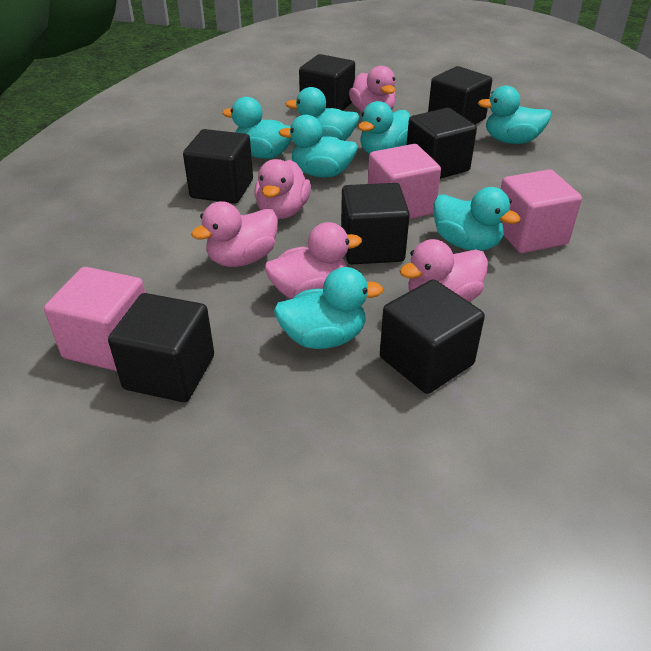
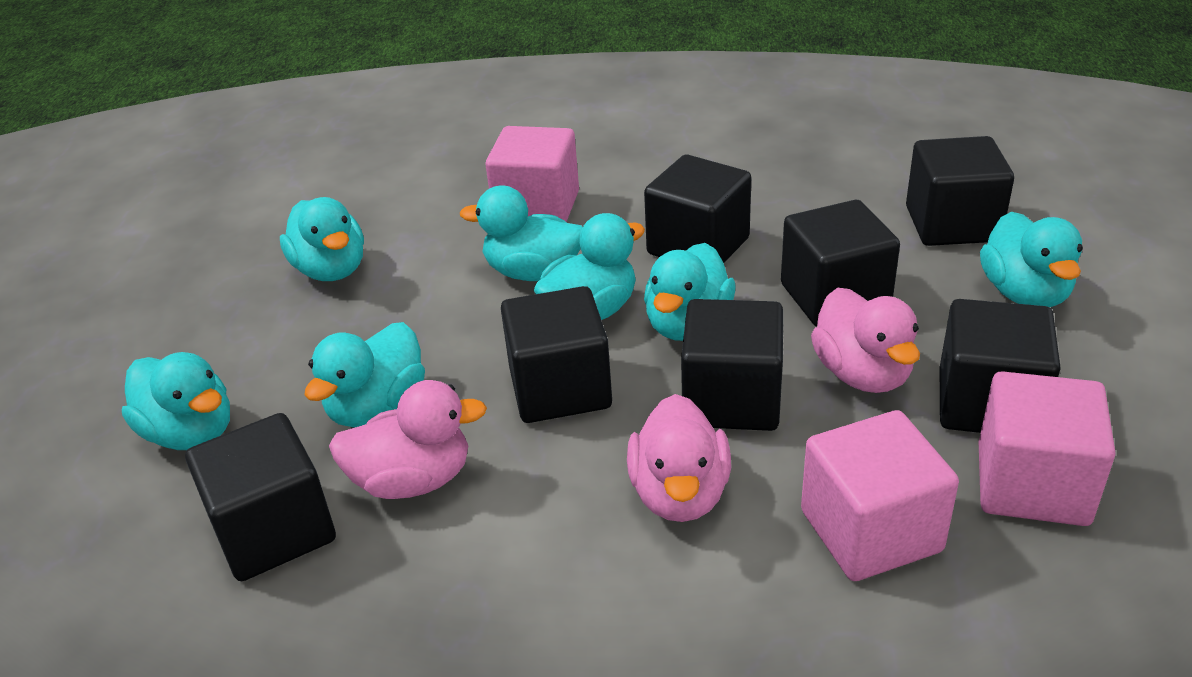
pink duck: 5 -> 3

